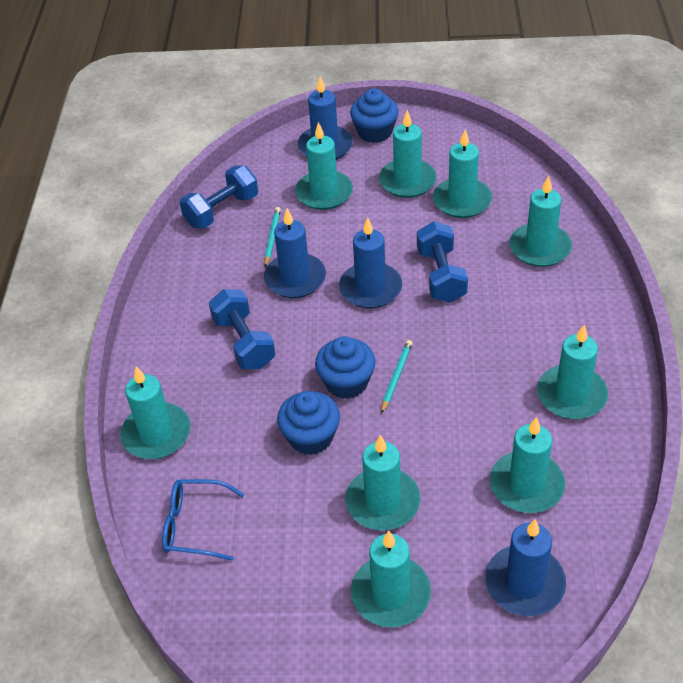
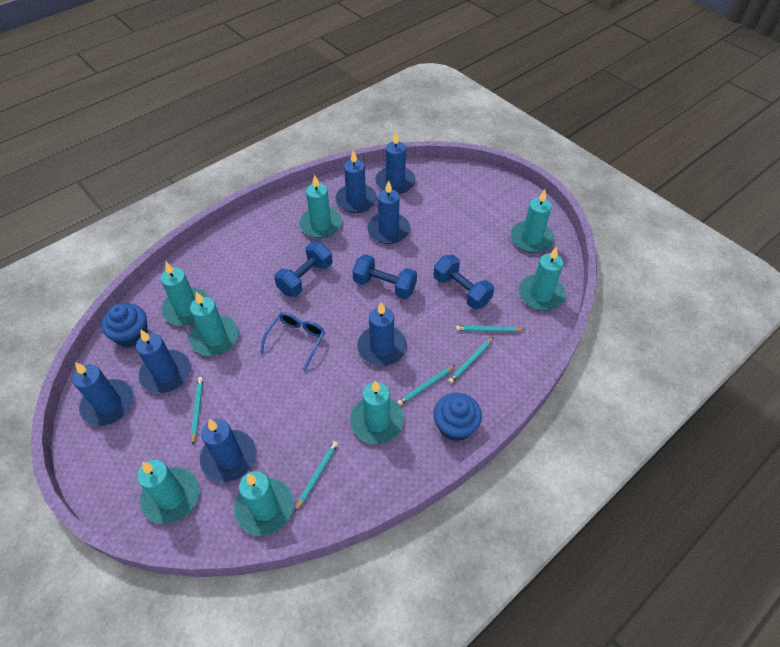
blue candle: 4 -> 7
blue cupcake: 3 -> 2
turquoise candle: 9 -> 8
turquoise pencil: 2 -> 5

